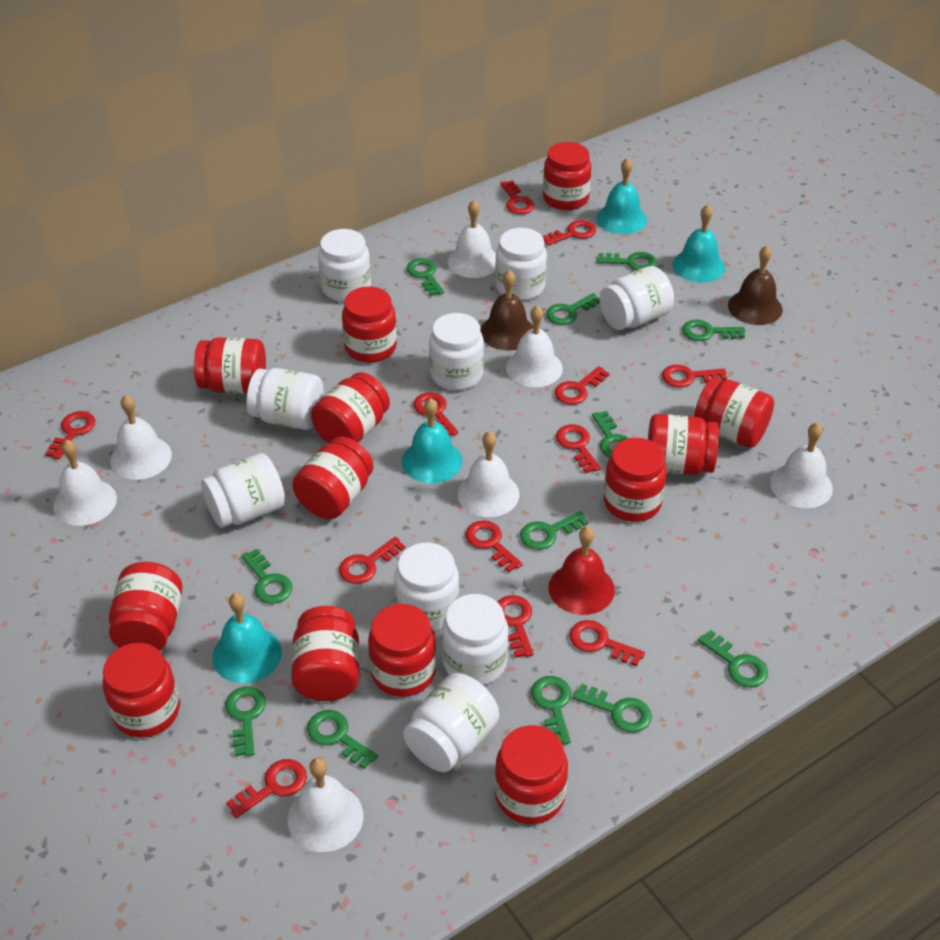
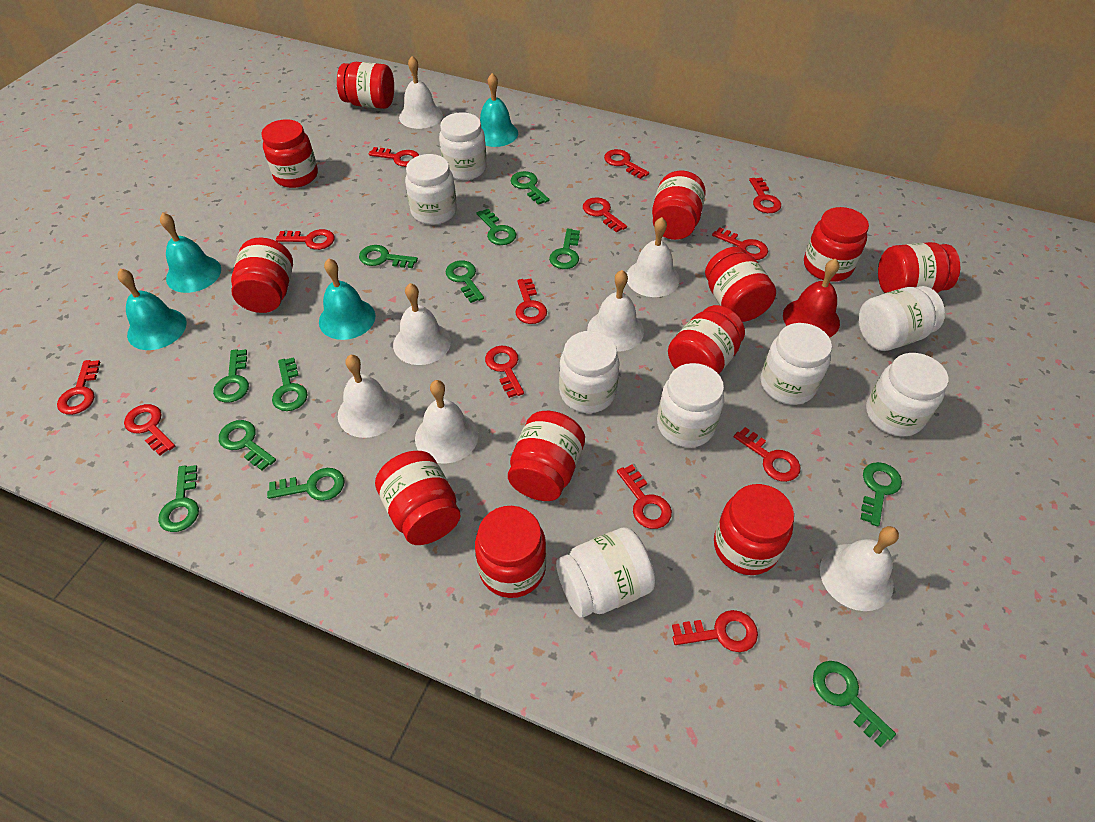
brown bell: 2 -> 0
red jar: 13 -> 12
red key: 12 -> 13
white jar: 9 -> 8

